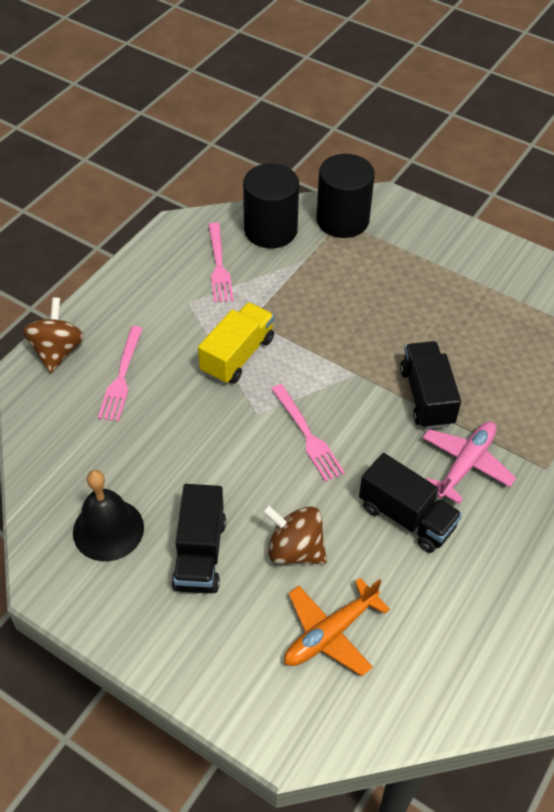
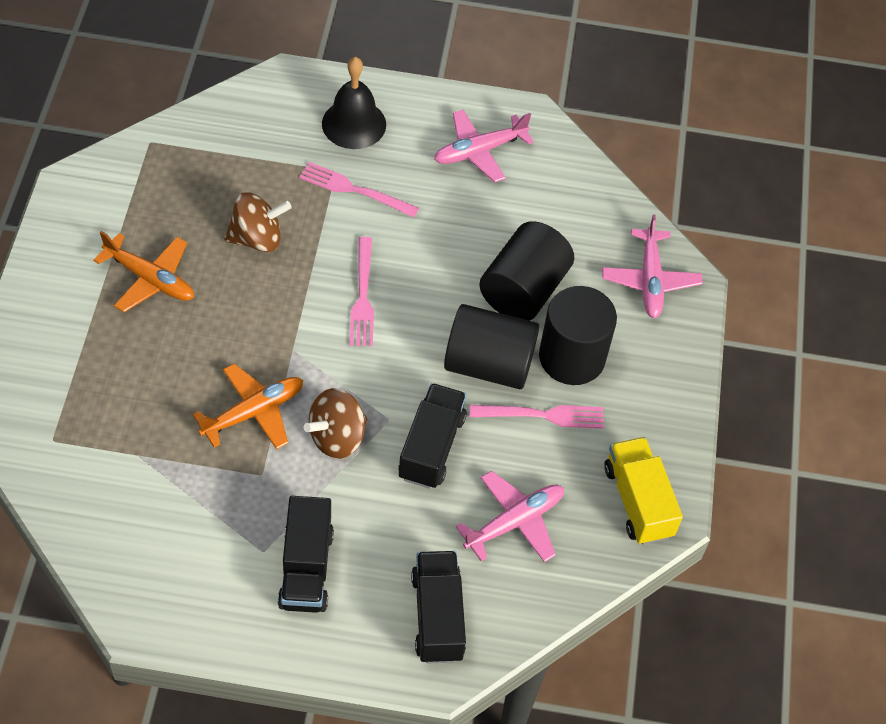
black cylinder: 2 -> 3
orange plane: 1 -> 2
pink plane: 1 -> 3

